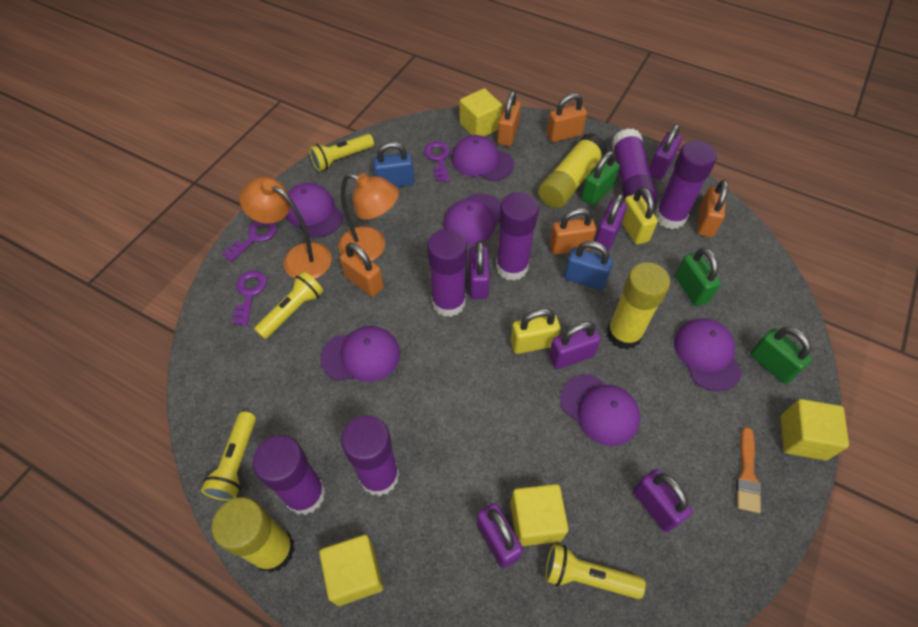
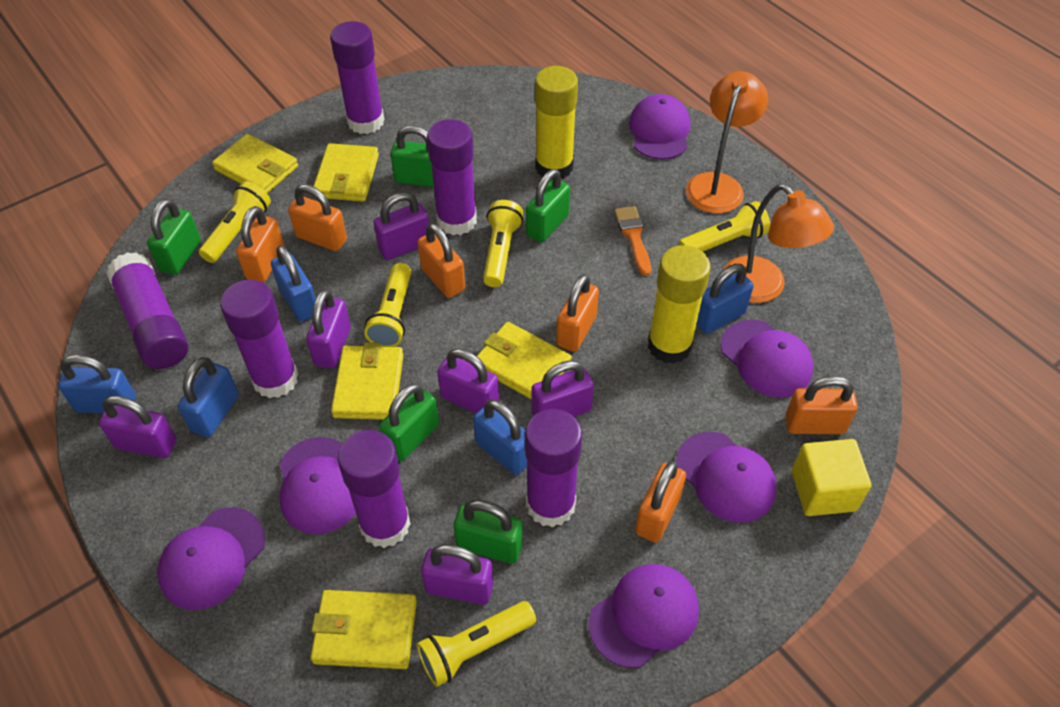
blue padlock: 2 -> 5
green padlock: 3 -> 5
orange padlock: 5 -> 6
purple key: 3 -> 0
yellow cube: 4 -> 1
yellow flashlight: 4 -> 5
yellow glue stick: 3 -> 2
yellow padlock: 2 -> 0
yellow wallet: 0 -> 5

